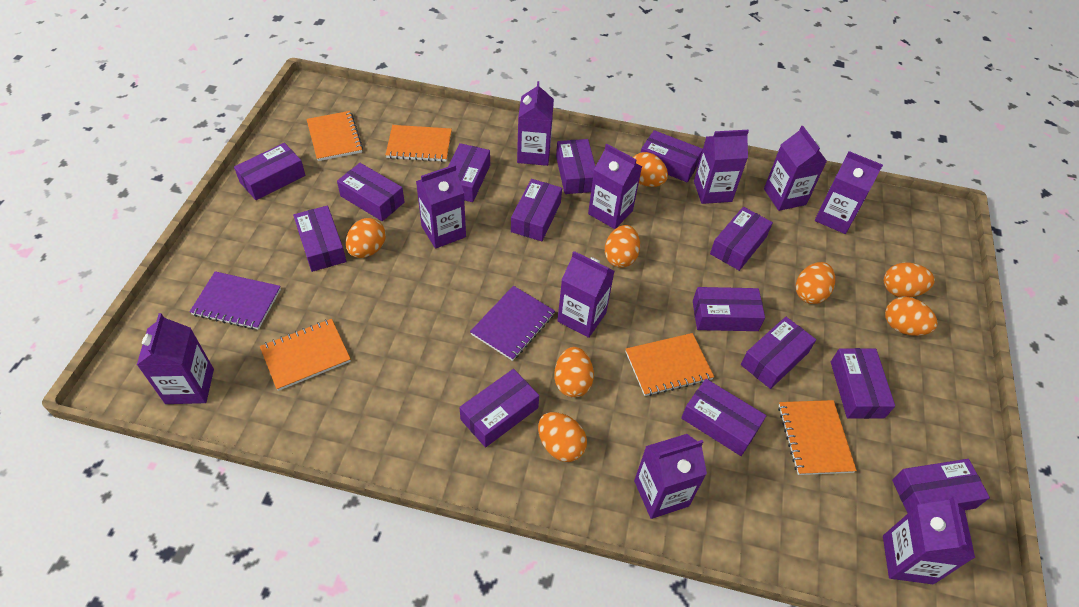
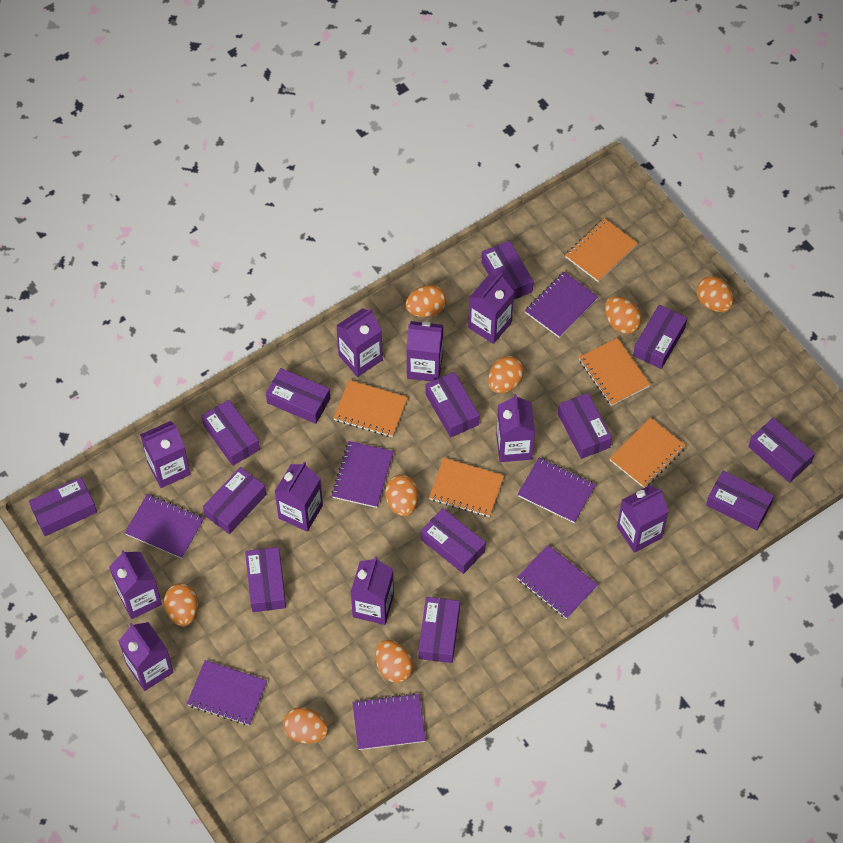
purple box: 14 -> 13
purple notebook: 2 -> 7

